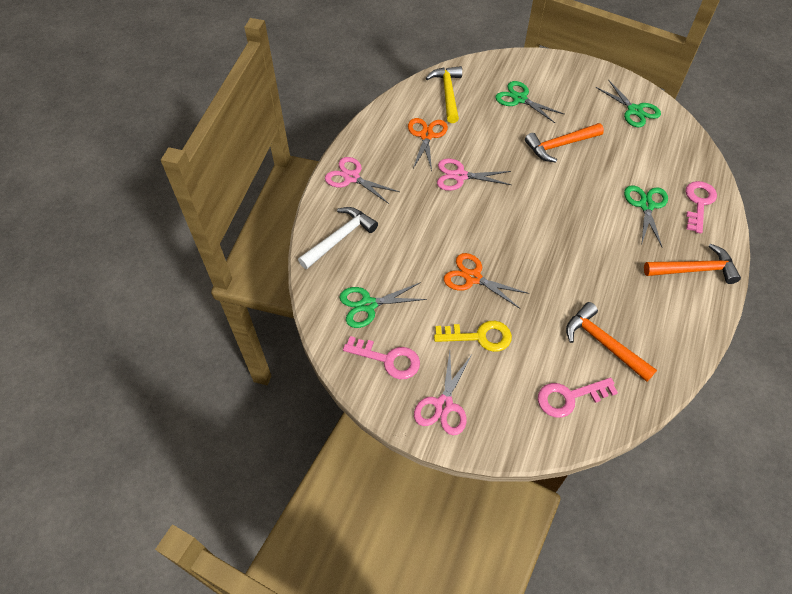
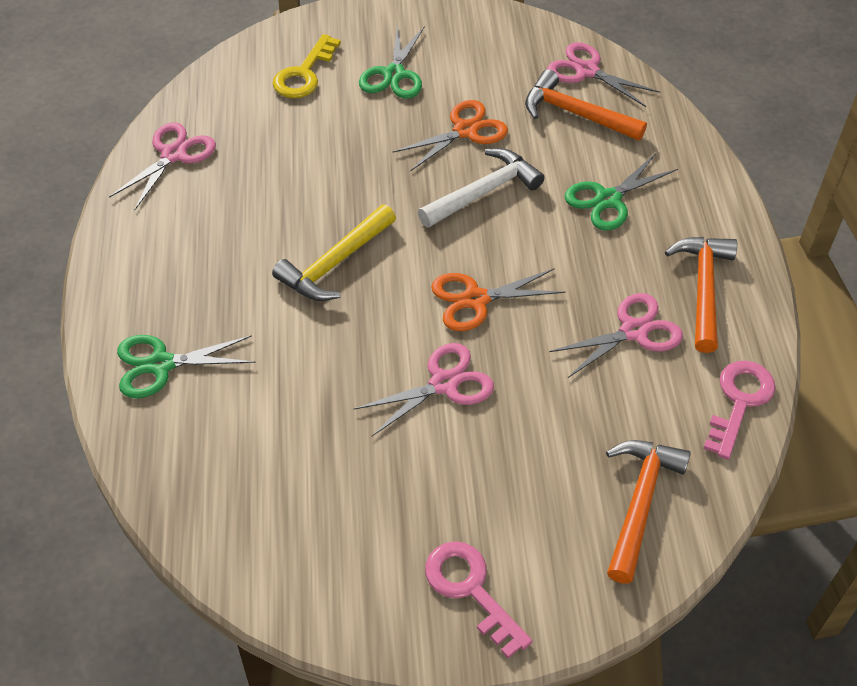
green scissors: 4 -> 3
pink key: 3 -> 2
pink scissors: 3 -> 4

